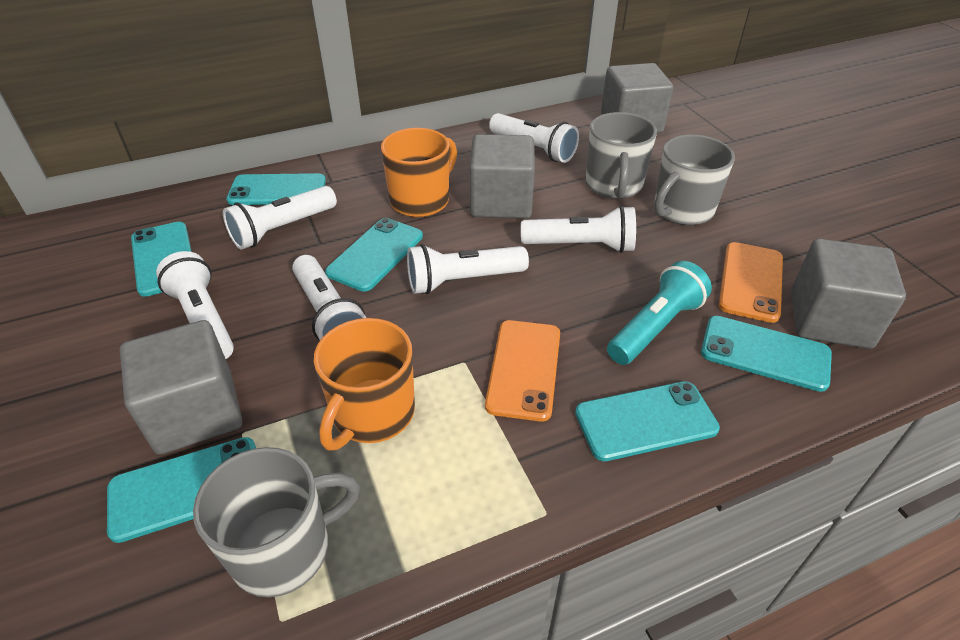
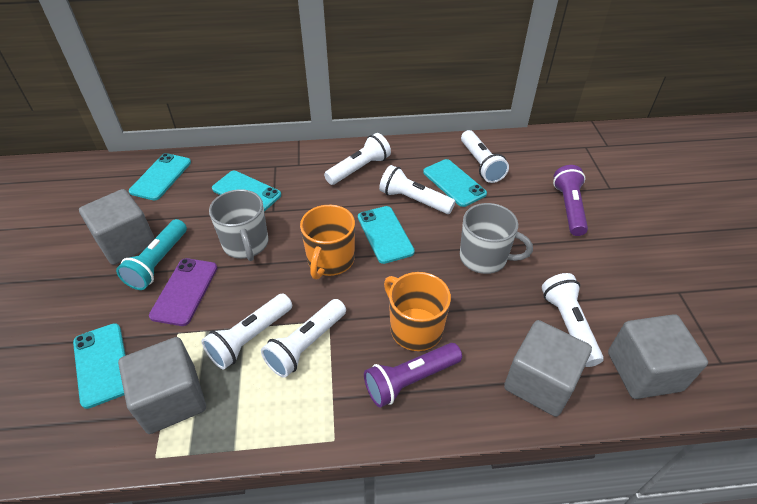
grey mug: 3 -> 2
orange phone: 2 -> 0
purple flashlight: 0 -> 2
purple phone: 0 -> 1
turquoise phone: 6 -> 5

